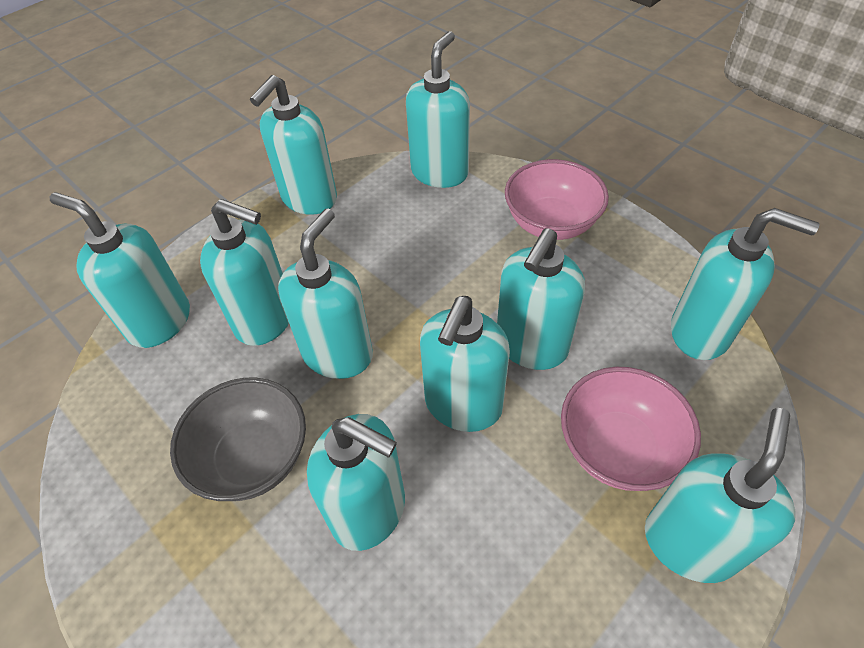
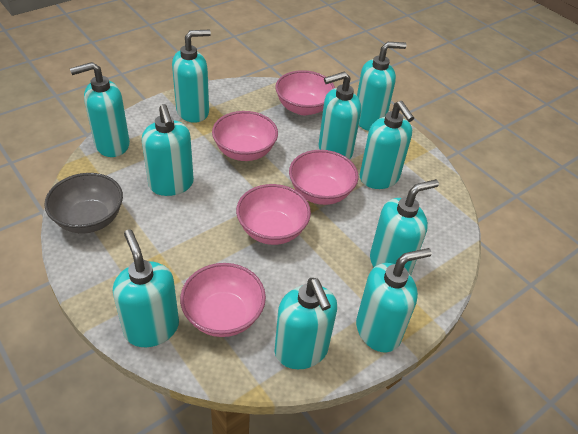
pink bowl: 2 -> 5

